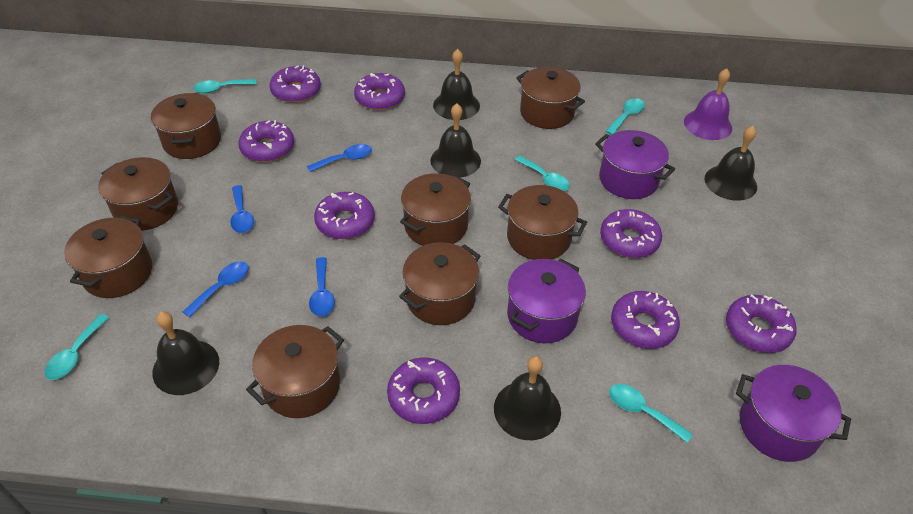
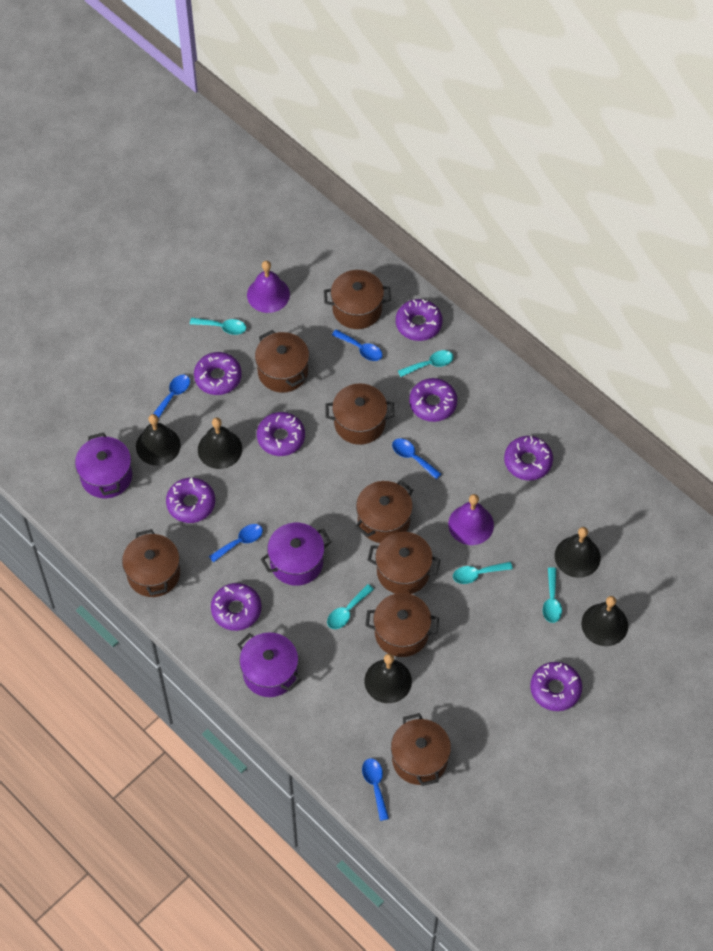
blue spoon: 4 -> 5
purple bell: 1 -> 2

